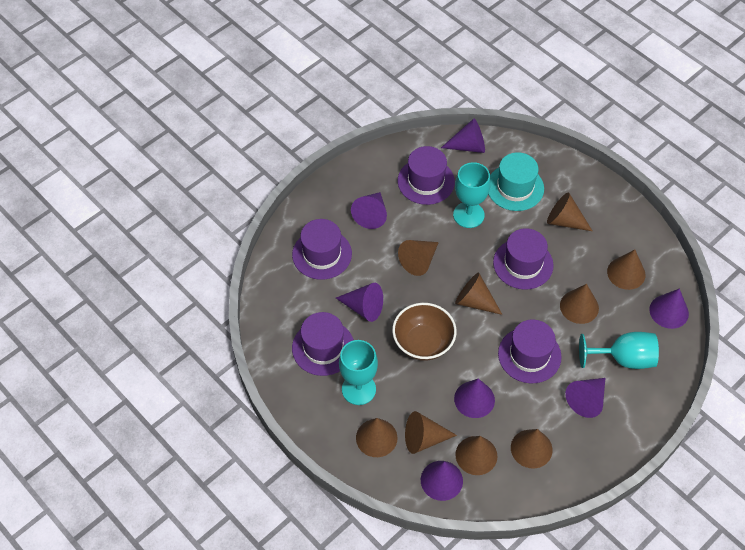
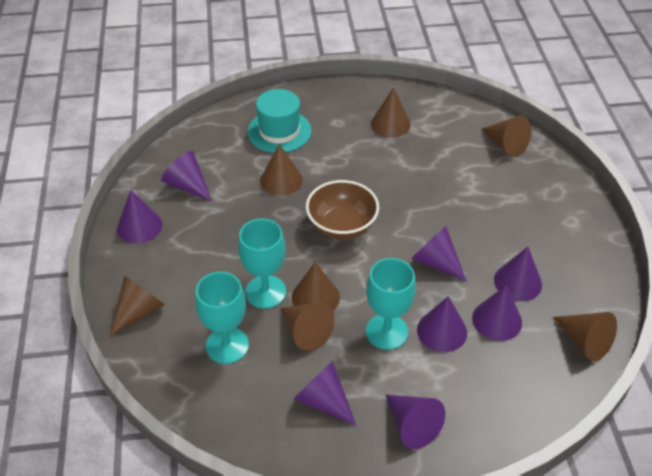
brown cone: 9 -> 7
purple cone: 7 -> 8
purple hat: 5 -> 0

